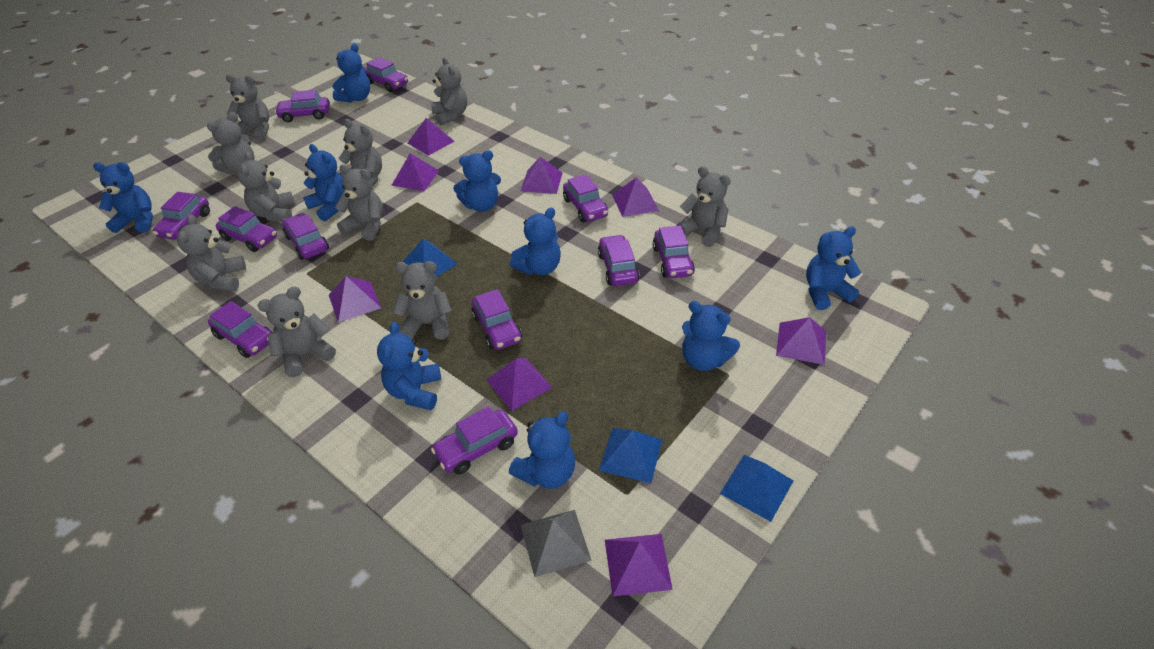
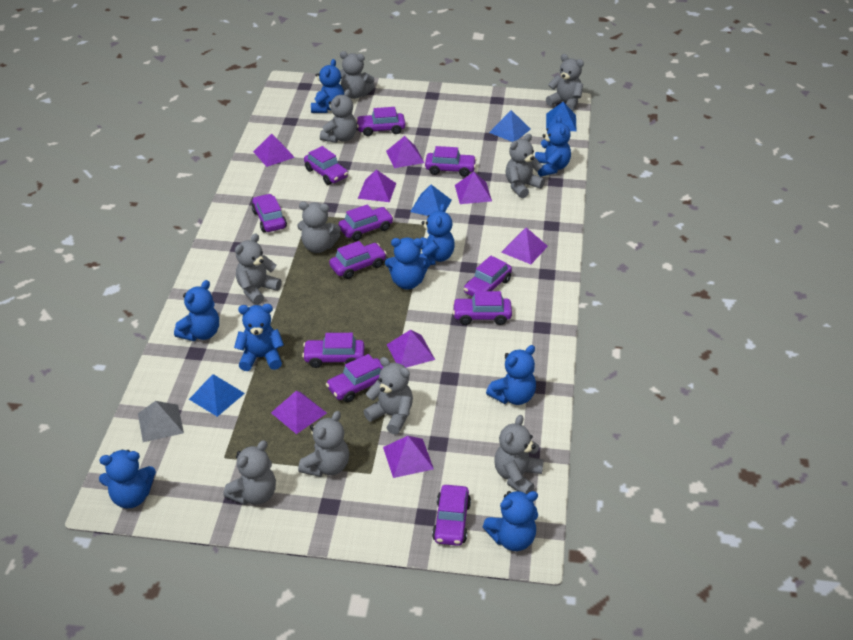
blue pyramid: 3 -> 4

